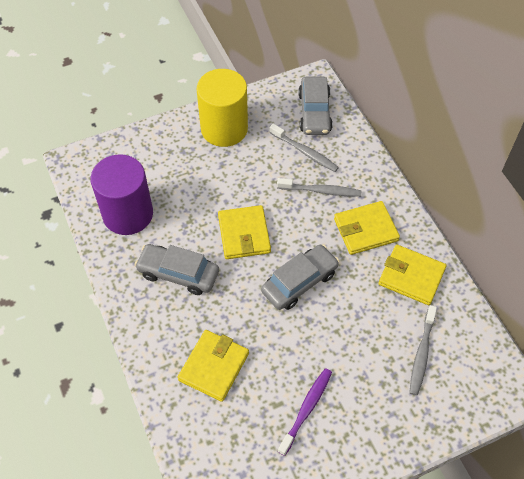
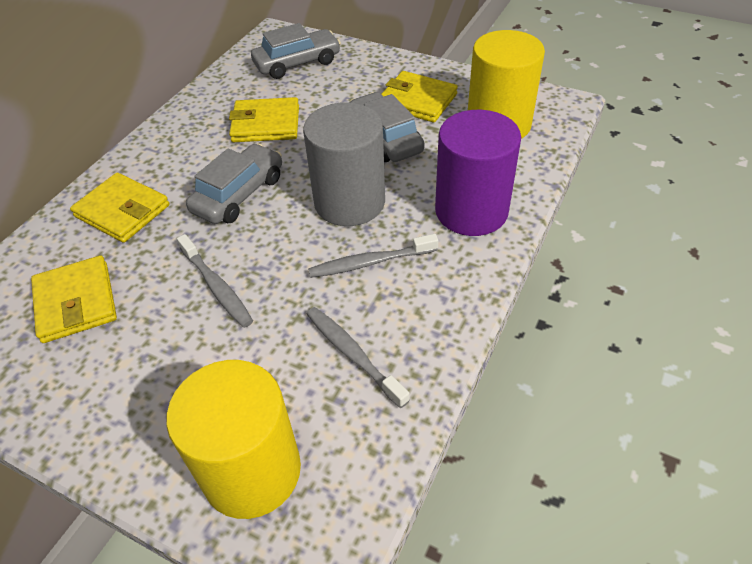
grey cylinder: 0 -> 1
purple toothbrush: 1 -> 0
yellow cylinder: 1 -> 2

